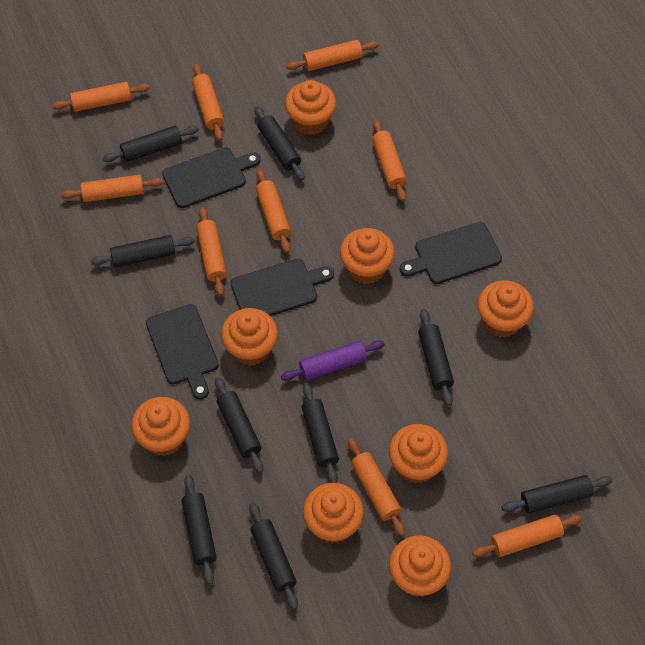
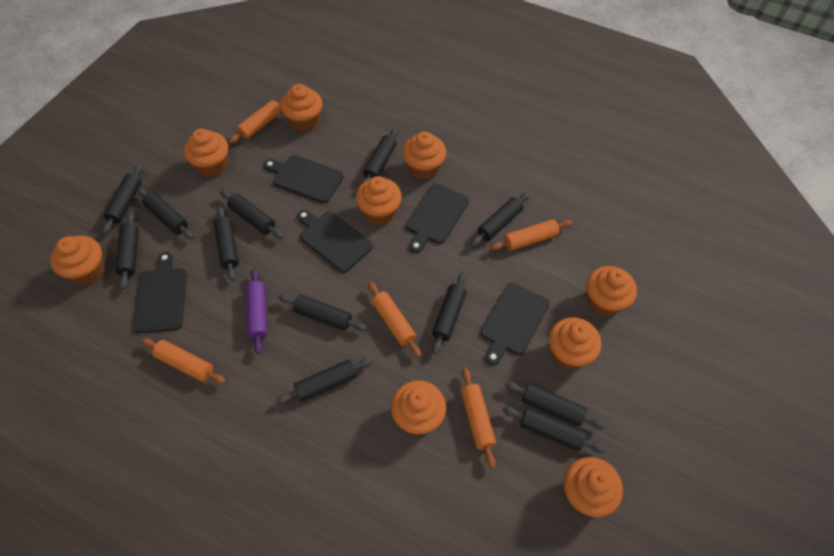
black cutting board: 4 -> 5
black rolling pin: 9 -> 12
orange cupcake: 8 -> 9
orange rolling pin: 9 -> 5

